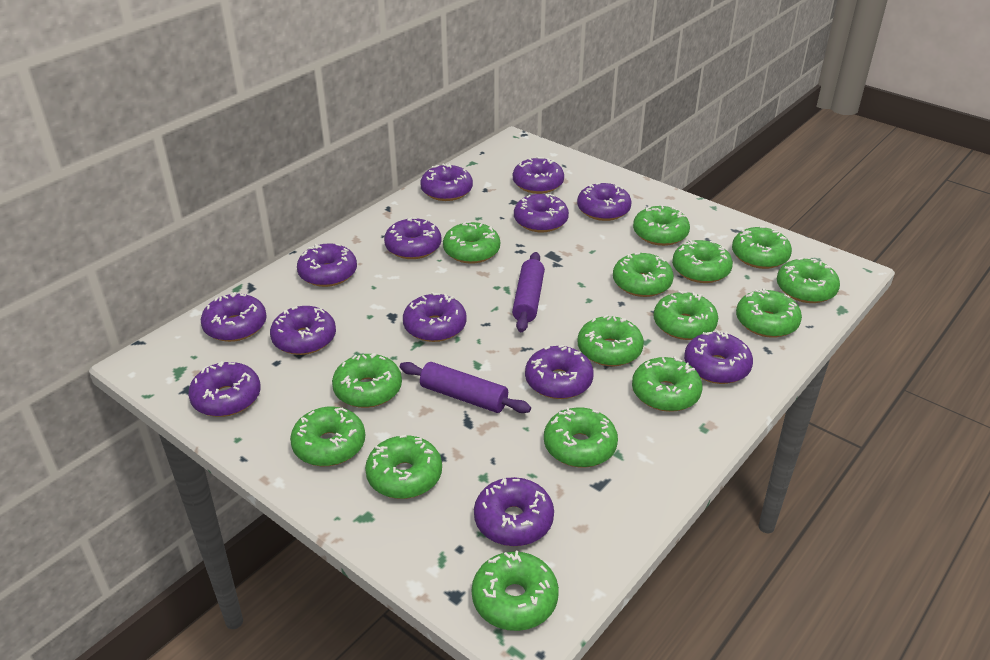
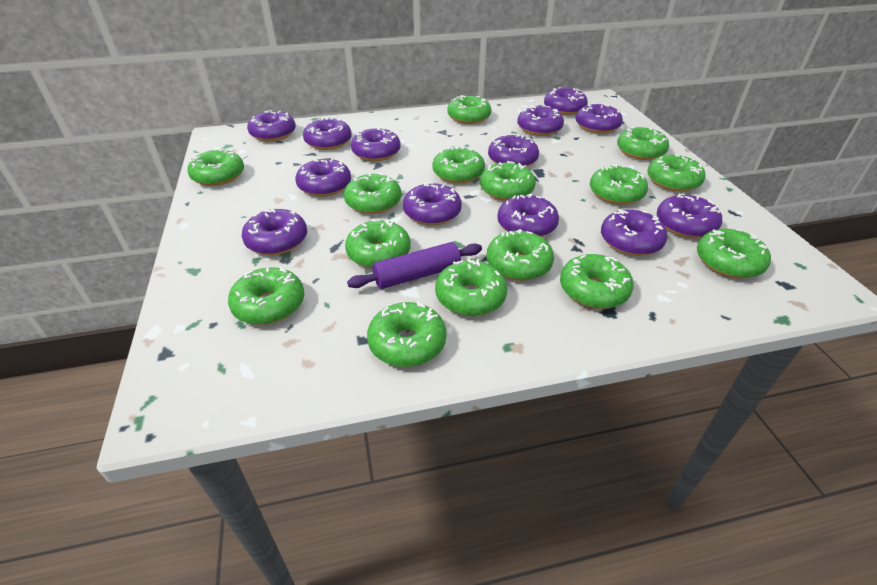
purple rolling pin: 2 -> 1

